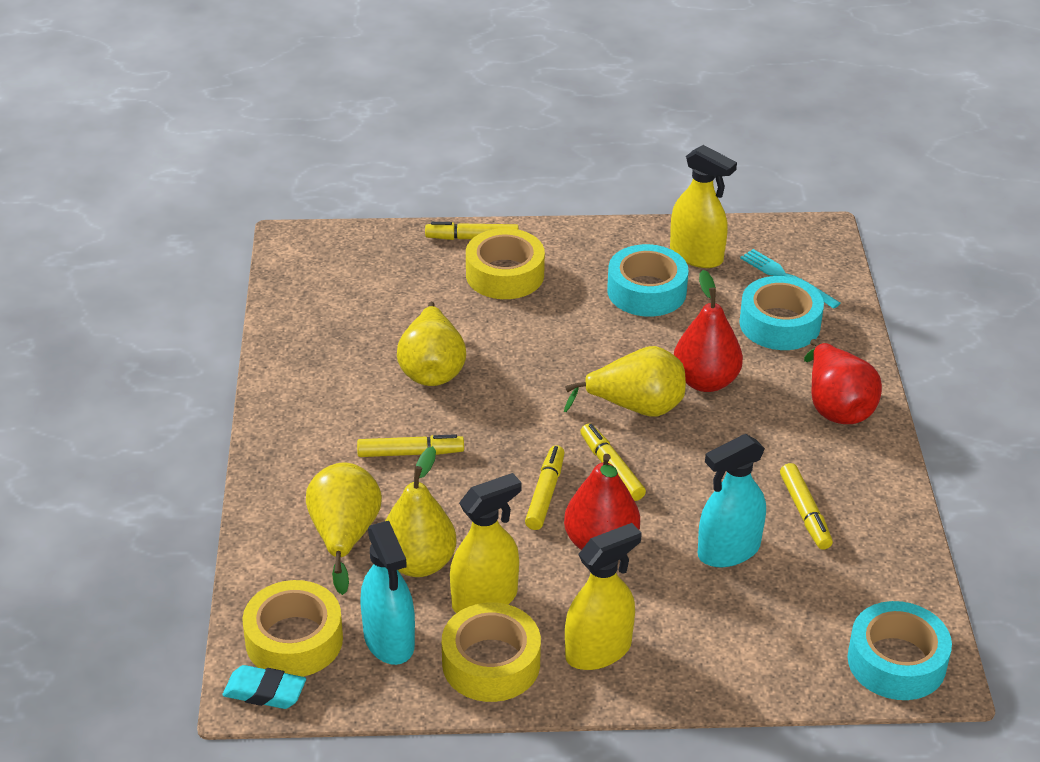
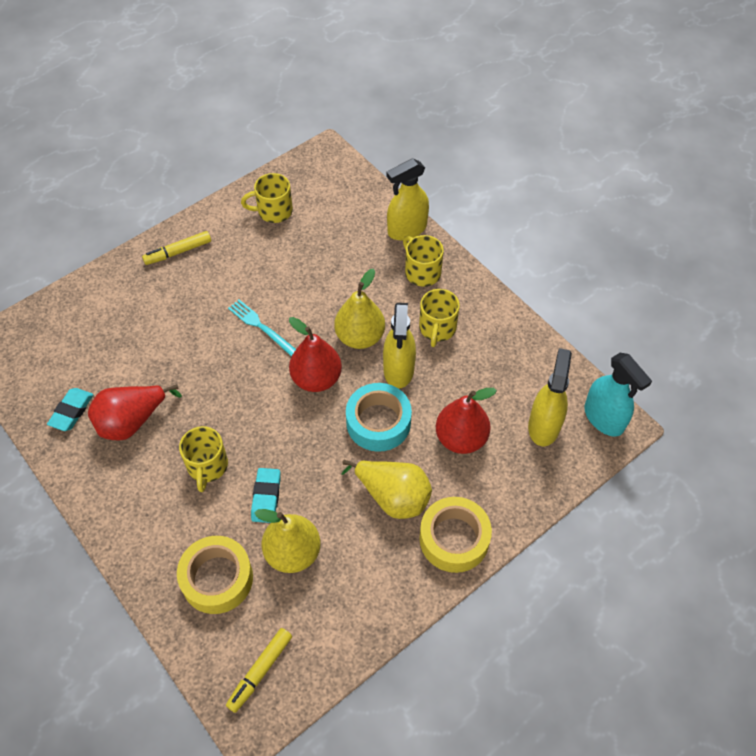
turquoise eraser: 1 -> 2
turquoise spray bottle: 2 -> 1
turquoise tape: 3 -> 1
yellow marker: 5 -> 2
yellow mug: 0 -> 4
yellow pear: 4 -> 3
yellow tape: 3 -> 2

